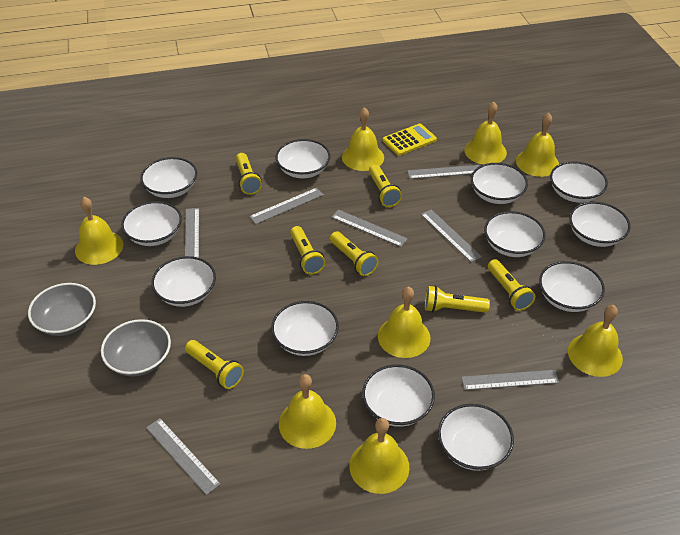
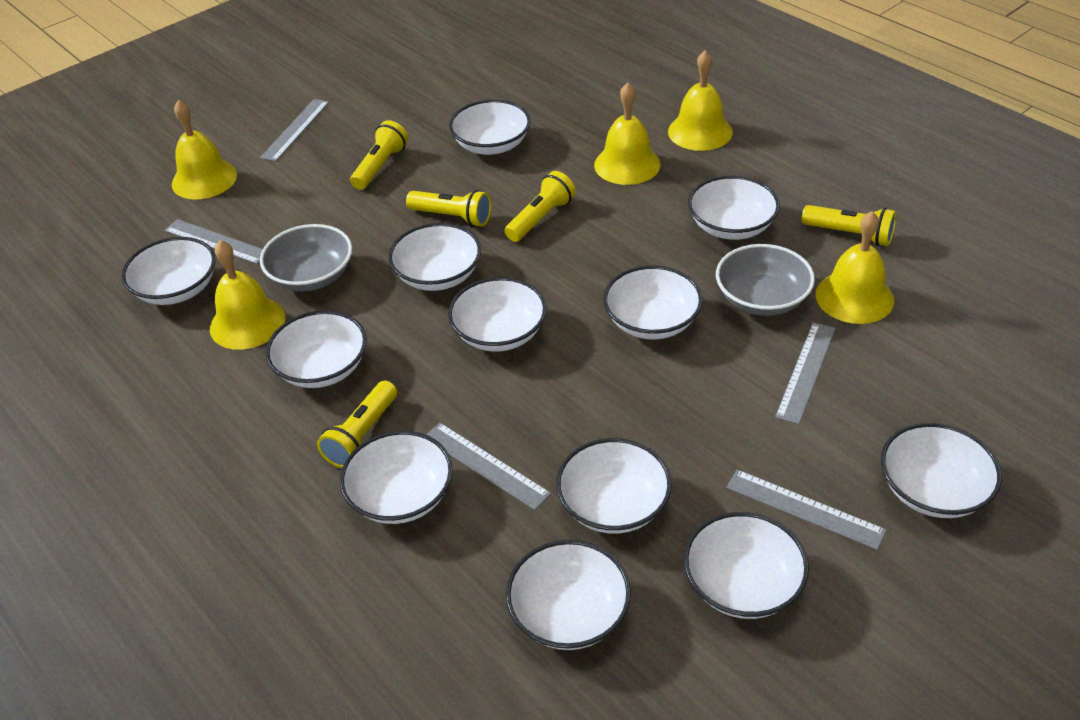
grey ruler: 7 -> 5
yellow bell: 8 -> 5
yellow calculator: 1 -> 0
yellow flashlight: 7 -> 5

